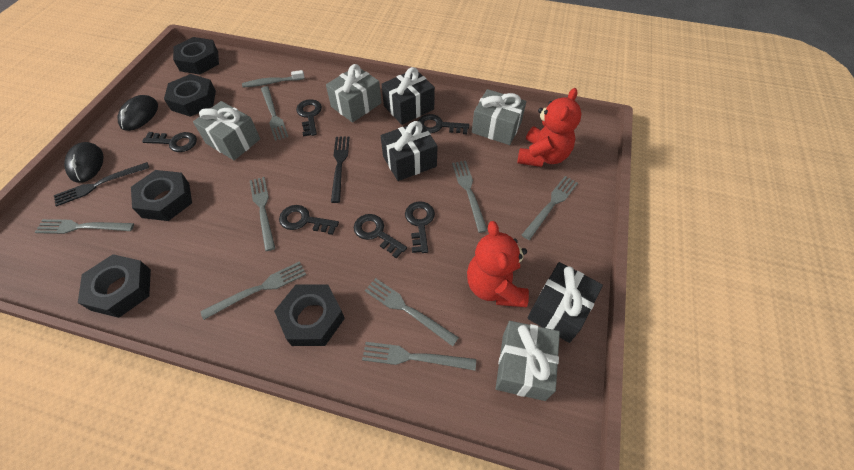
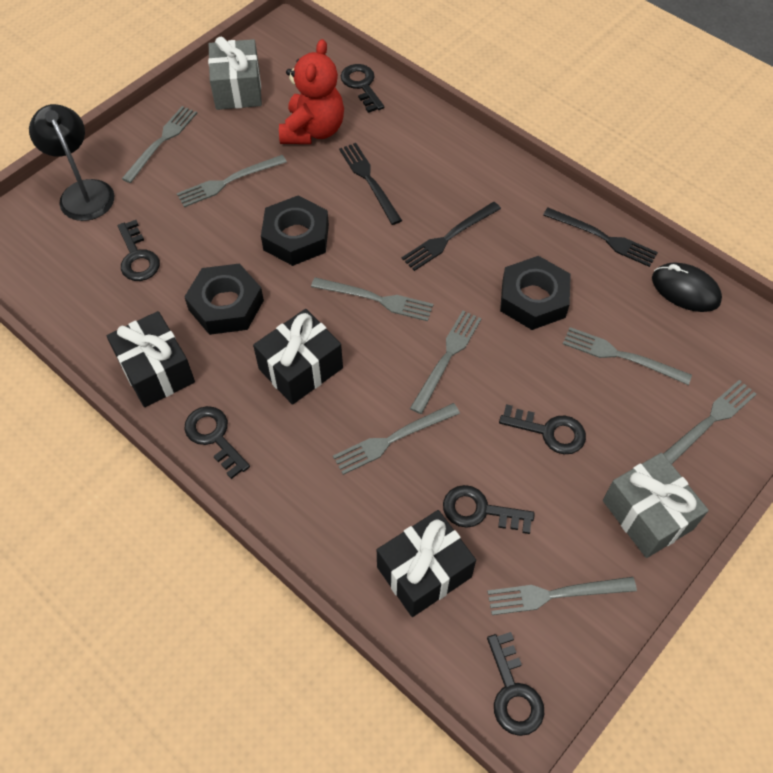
black fork: 2 -> 3
black lamp: 0 -> 1
black mouse: 2 -> 1
black nut: 5 -> 3
grey gift: 4 -> 2
grey toothbrush: 1 -> 0
red teddy bear: 2 -> 1

